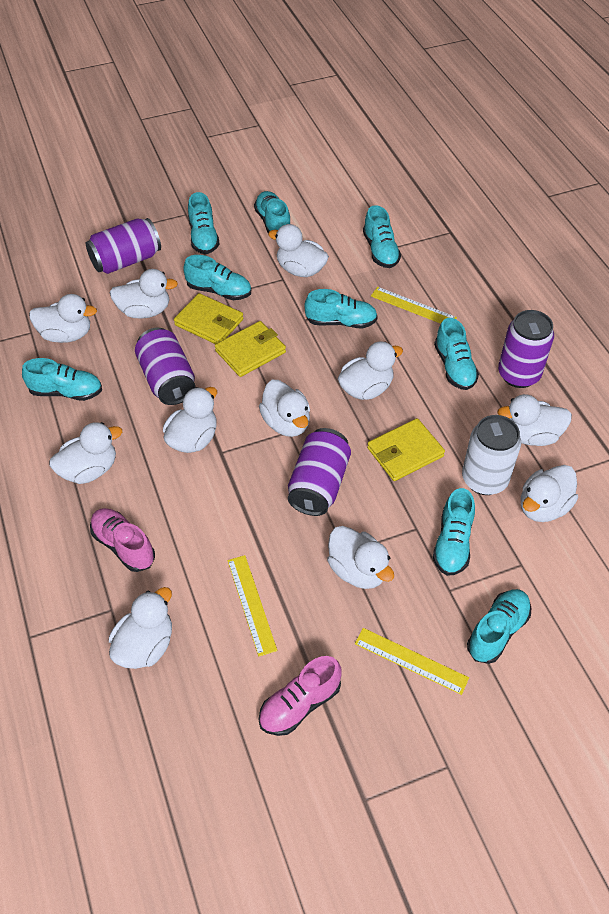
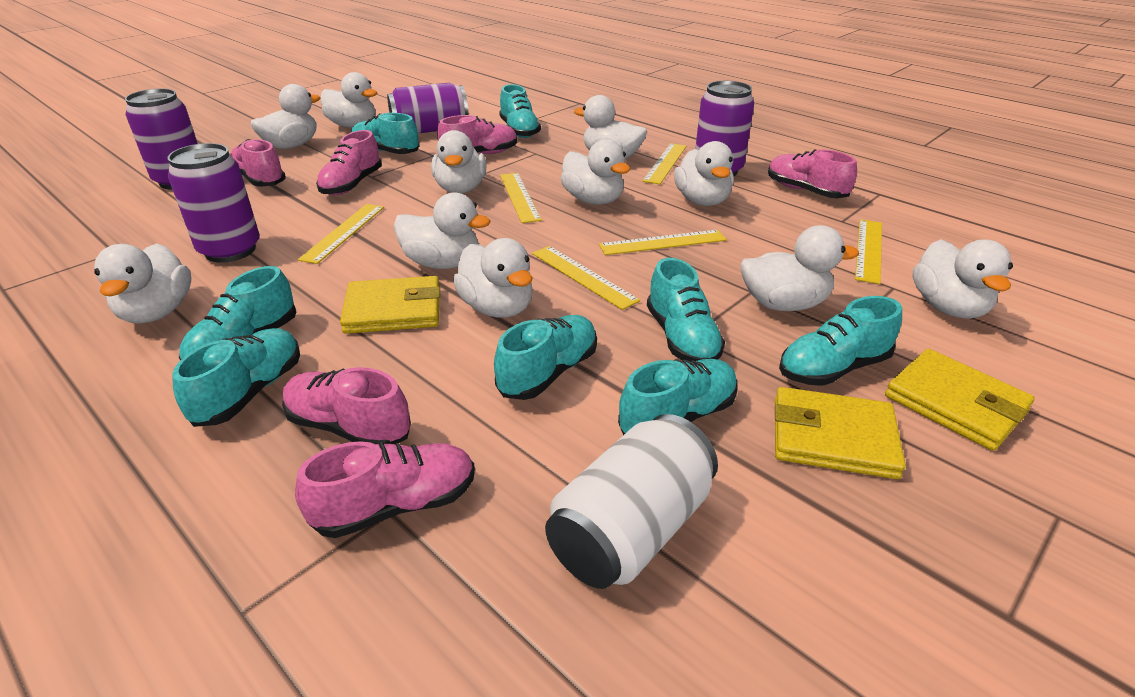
pink shoe: 2 -> 6
turquoise shoe: 9 -> 8
yellow ruler: 3 -> 6

